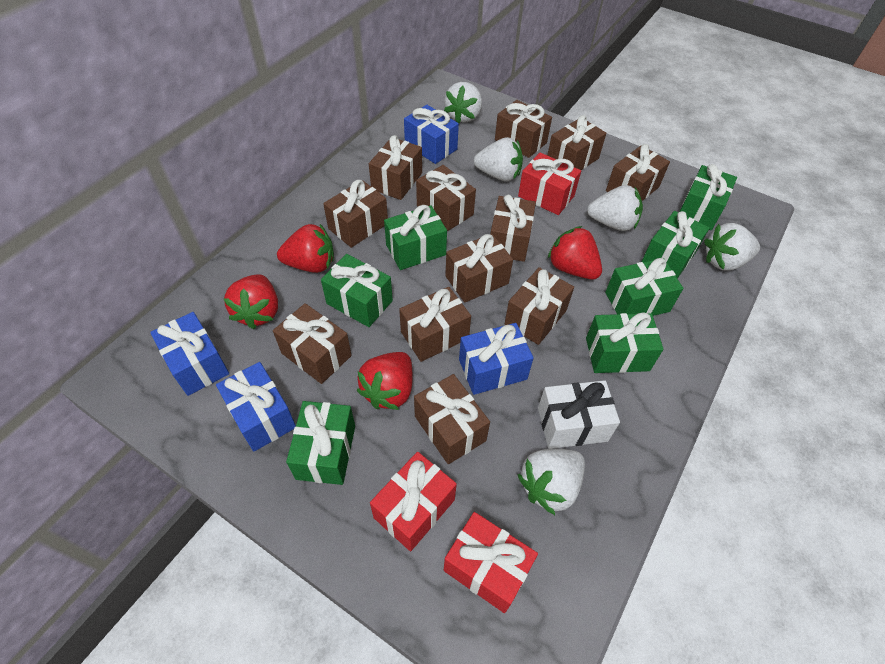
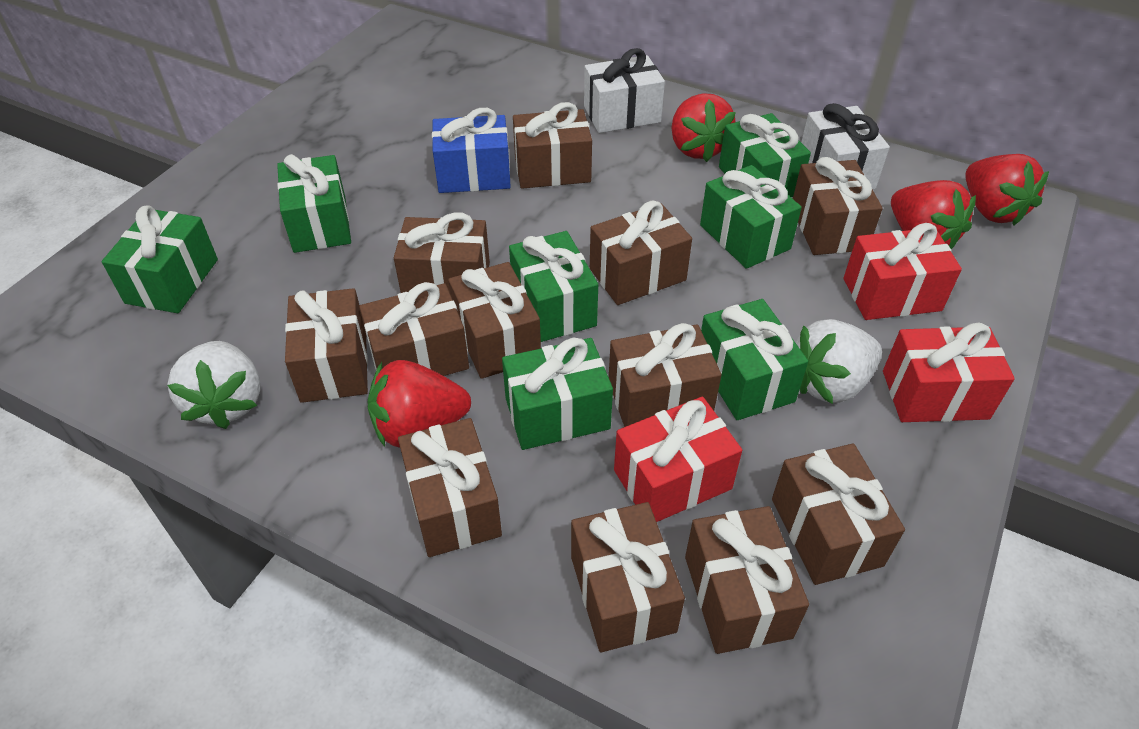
blue gift: 4 -> 1
white gift: 1 -> 2
white strawberry: 5 -> 2

